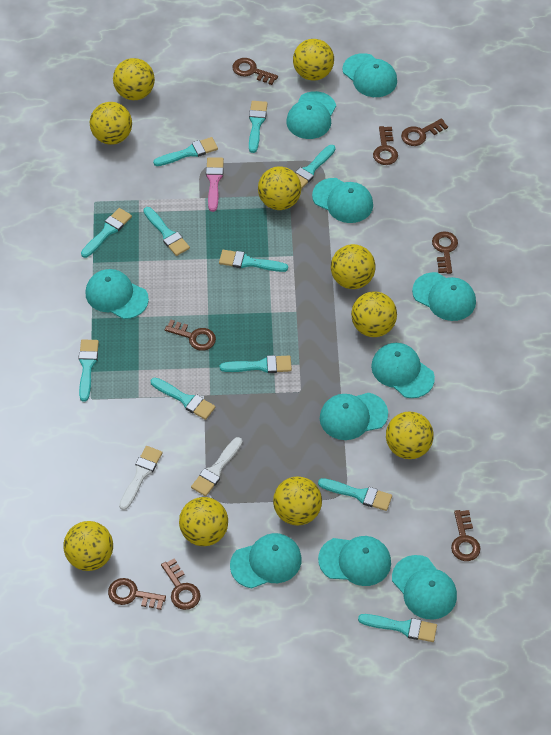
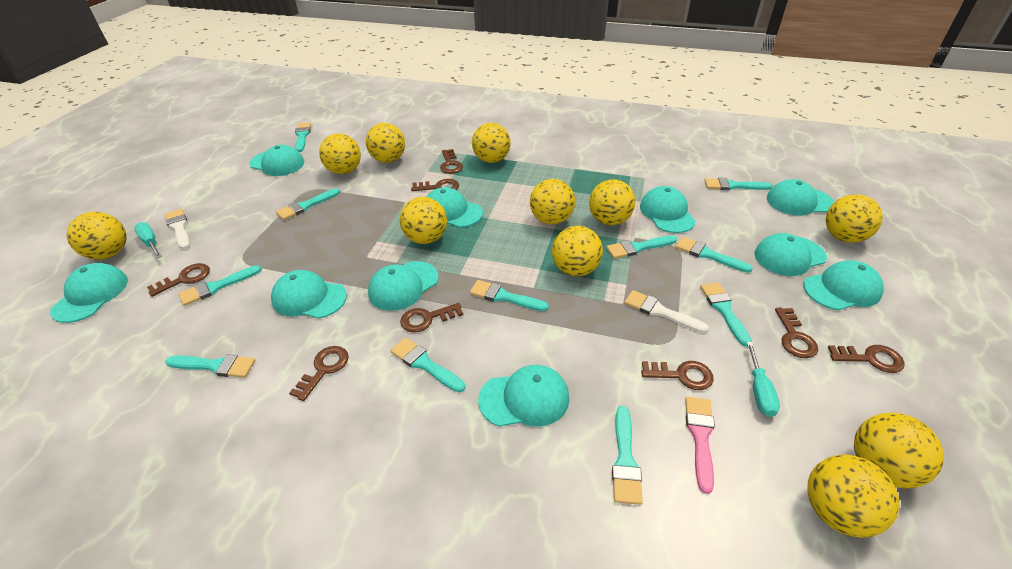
turquoise screwdriver: 0 -> 2
yellow ball: 10 -> 11

